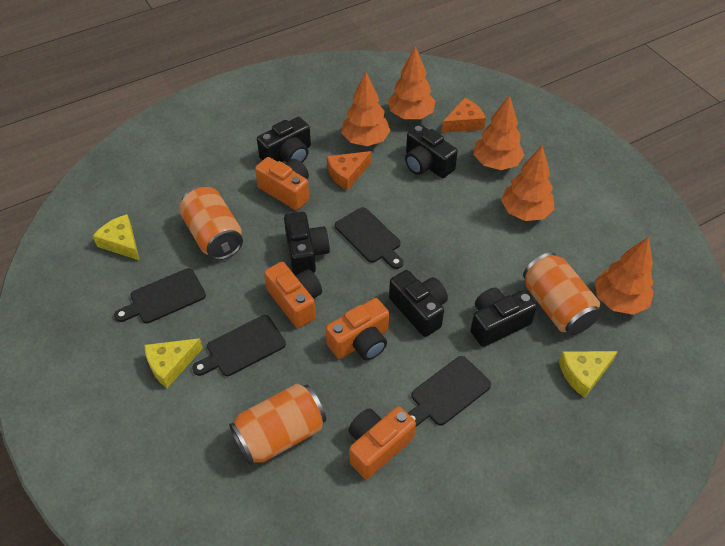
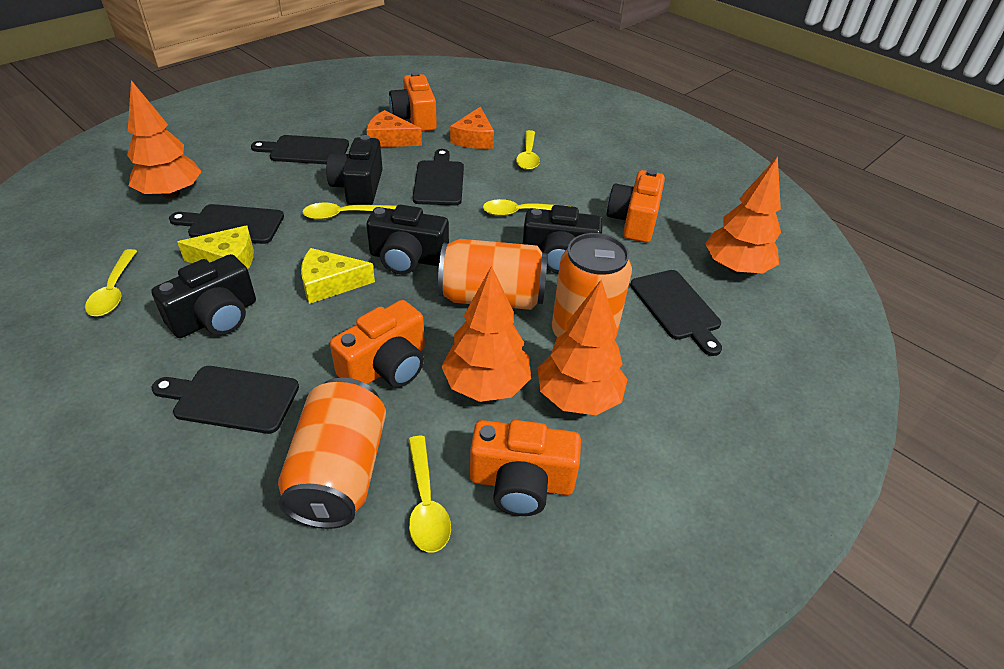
black camera: 5 -> 4
black cutting board: 4 -> 5
orange tree: 5 -> 4
yellow cheese: 3 -> 2
yellow spoon: 0 -> 5

